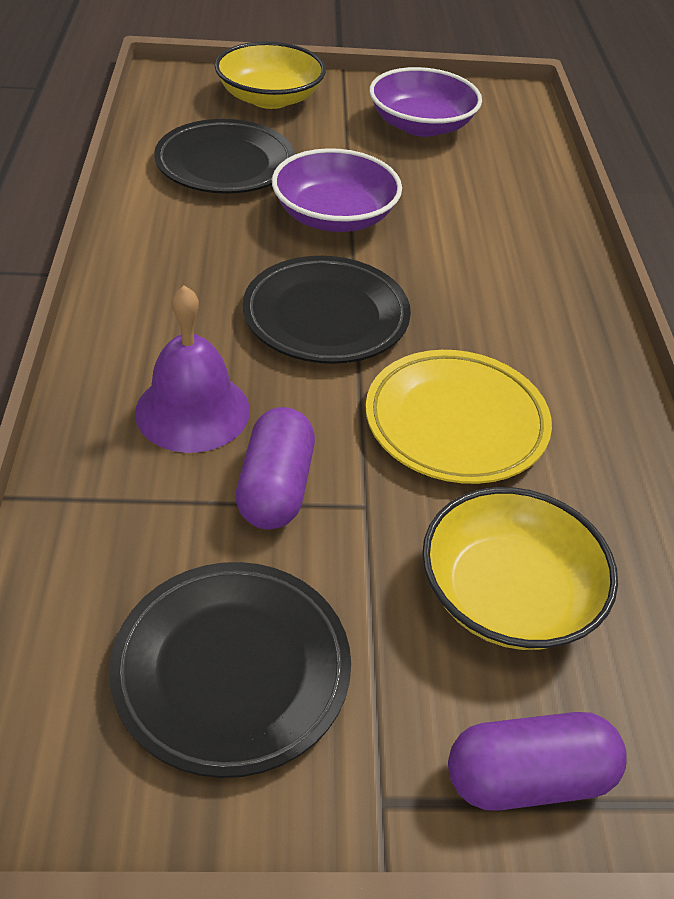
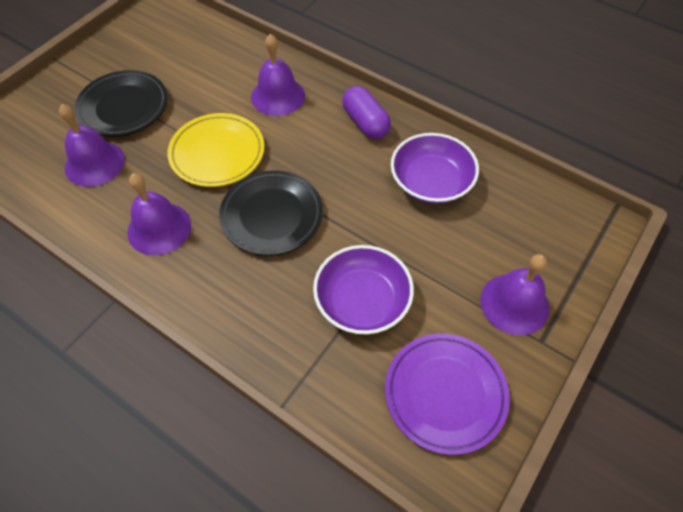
black plate: 3 -> 2
purple bell: 1 -> 4
purple capsule: 2 -> 1
purple plate: 0 -> 1
yellow bowl: 2 -> 0

